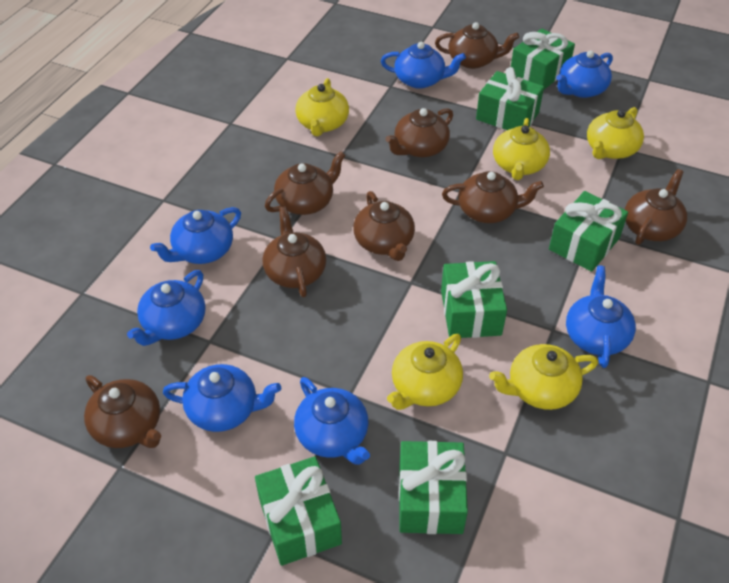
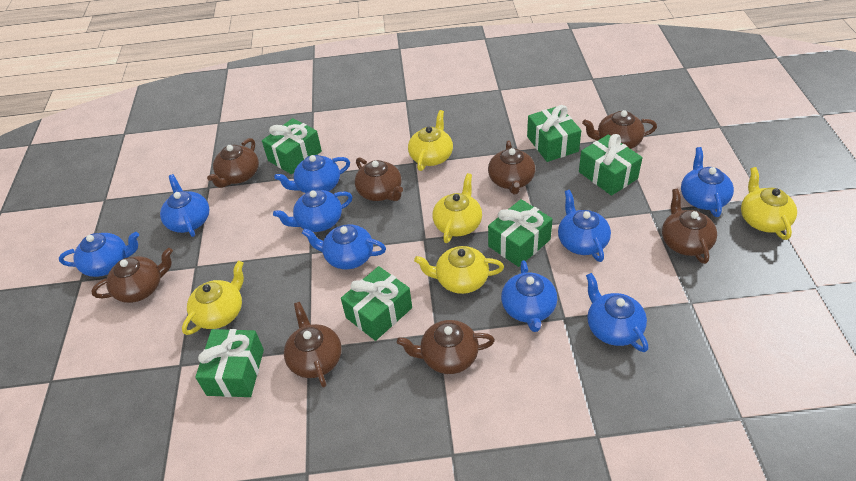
blue teapot: 7 -> 9

